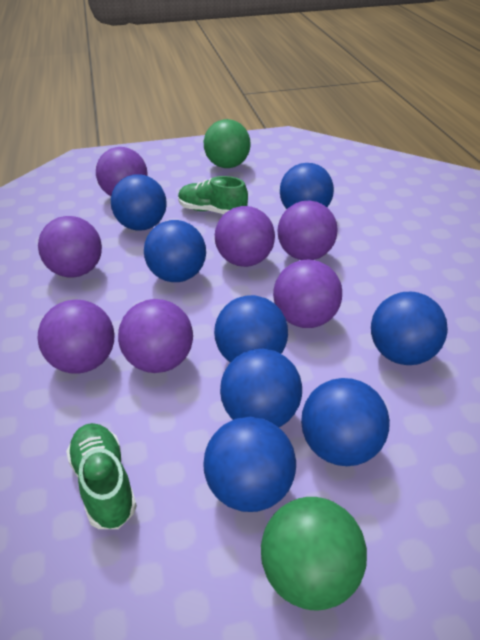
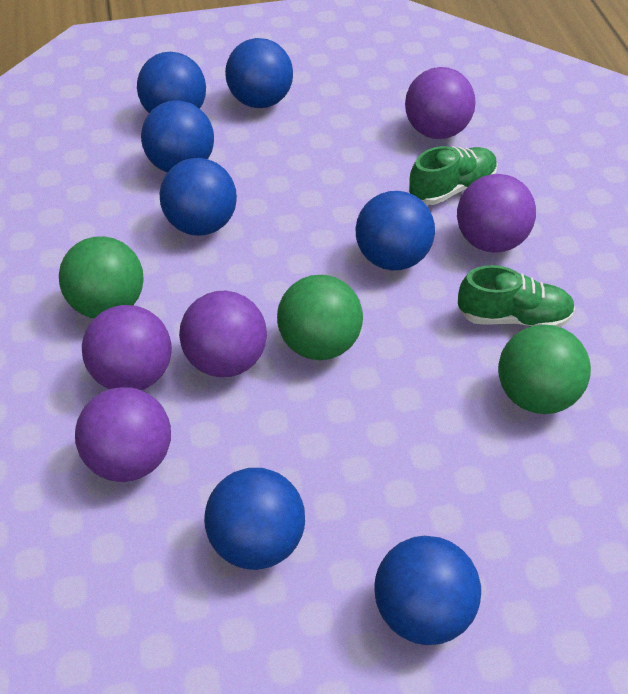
blue ball: 8 -> 7
green ball: 2 -> 3
purple ball: 7 -> 5

